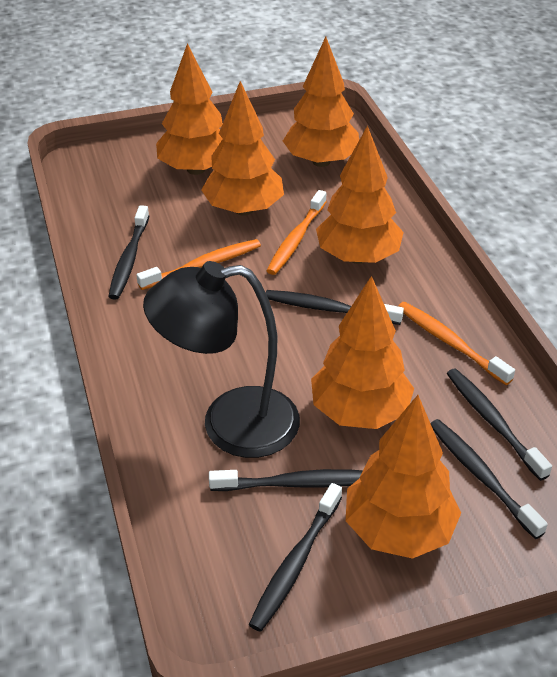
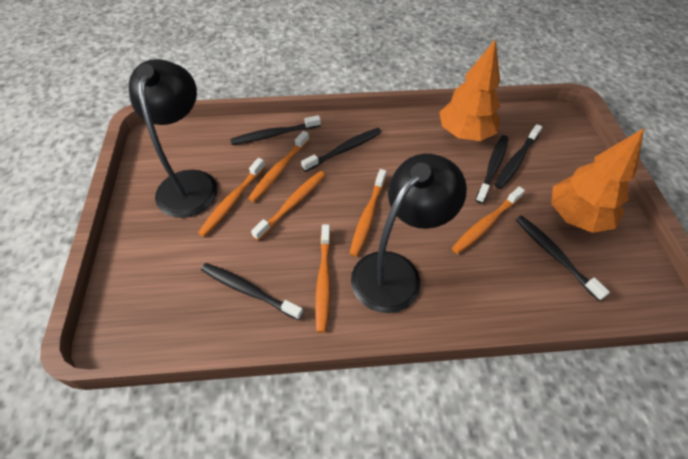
black lamp: 1 -> 2
orange toothbrush: 3 -> 6
orange tree: 6 -> 2

